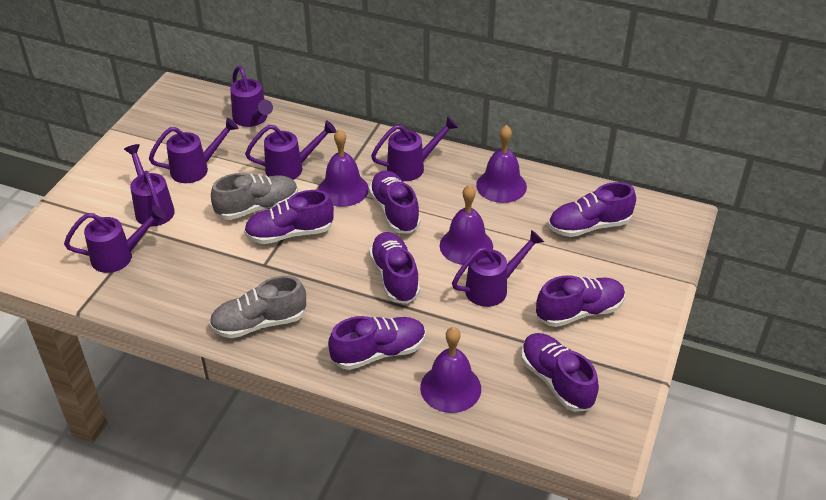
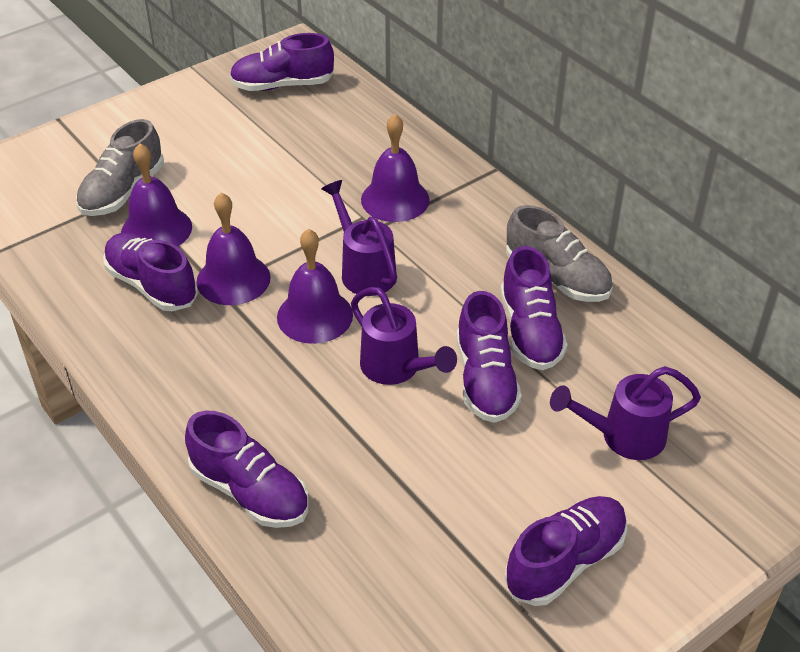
purple shoe: 7 -> 6
purple watering can: 7 -> 3

